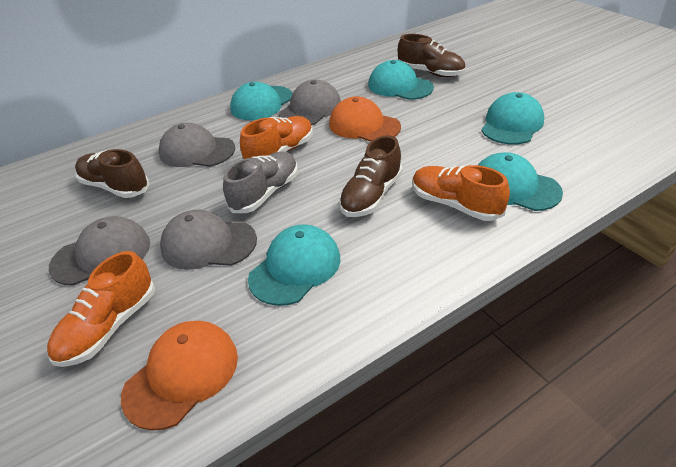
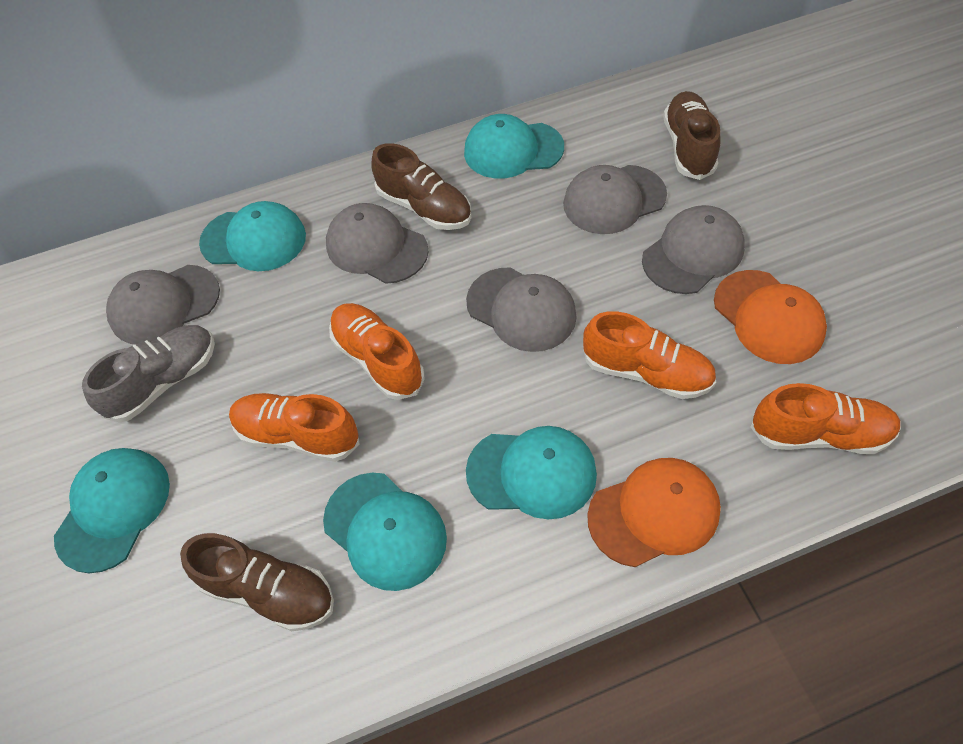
grey cap: 4 -> 5
orange shoe: 3 -> 4

